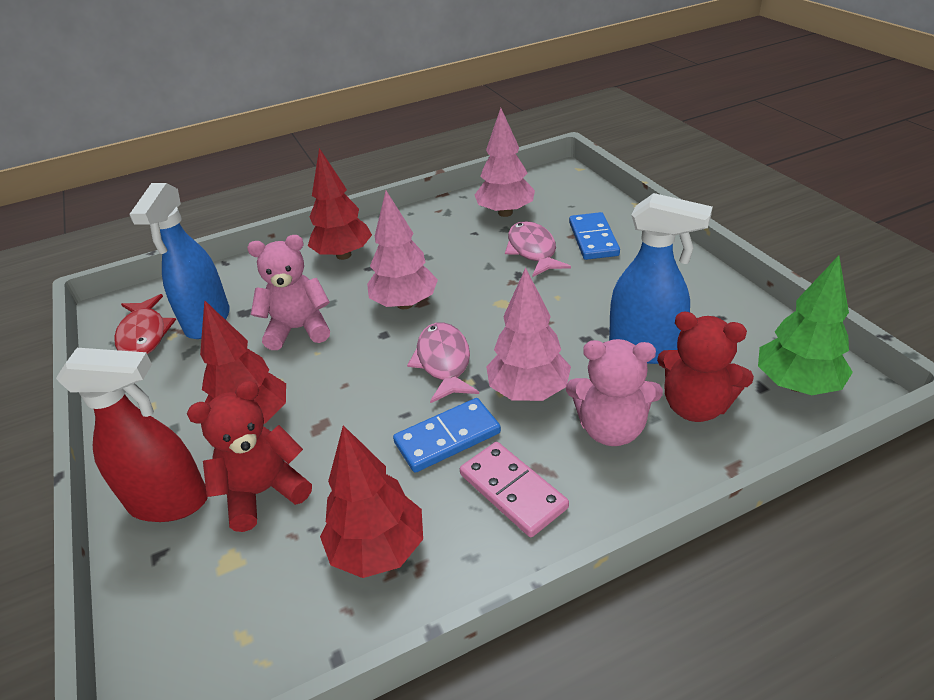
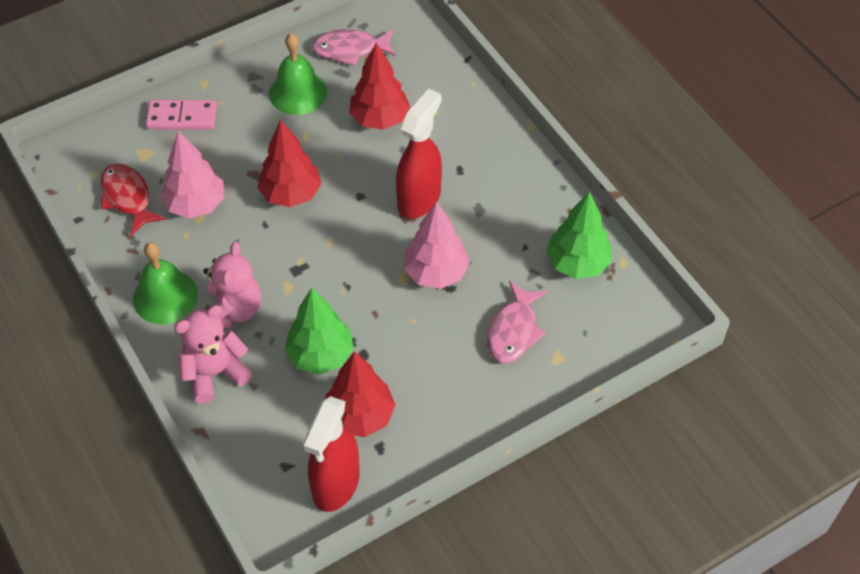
blue domino: 2 -> 0
blue spray bottle: 2 -> 0
green bell: 0 -> 2
green tree: 1 -> 2
pink tree: 3 -> 2
red spray bottle: 1 -> 2
red teddy bear: 2 -> 0

